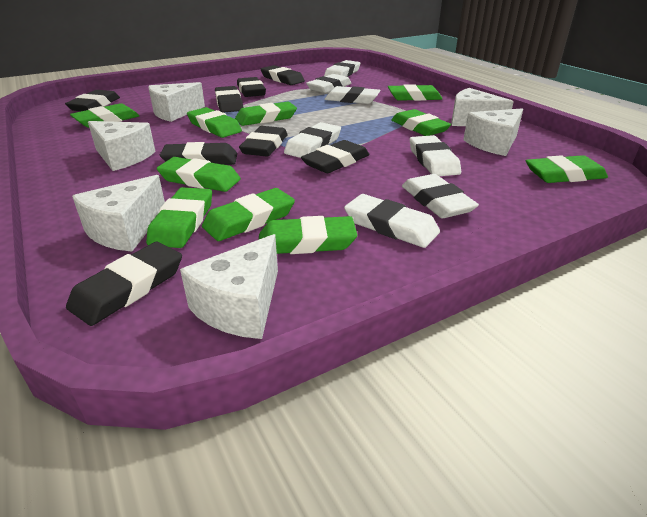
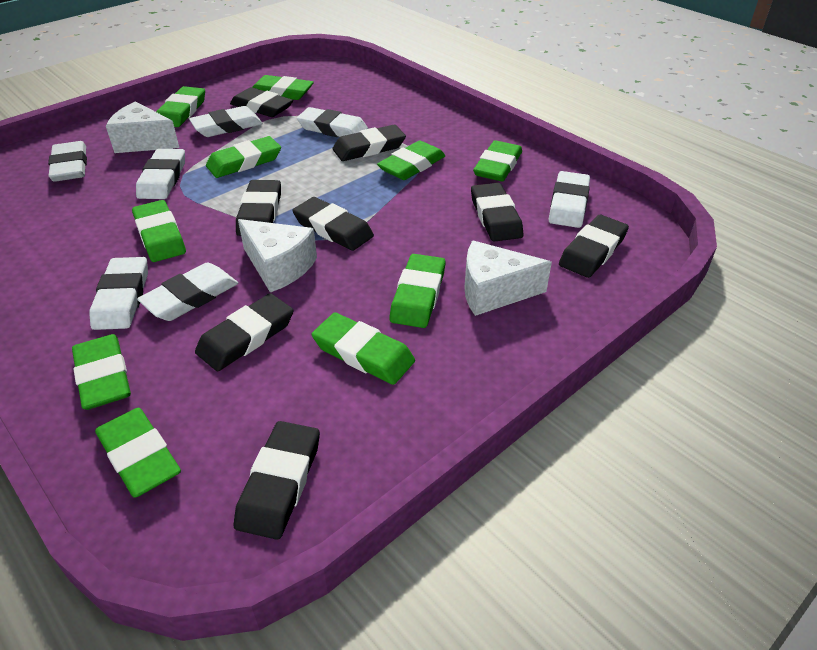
white cheese: 6 -> 3

